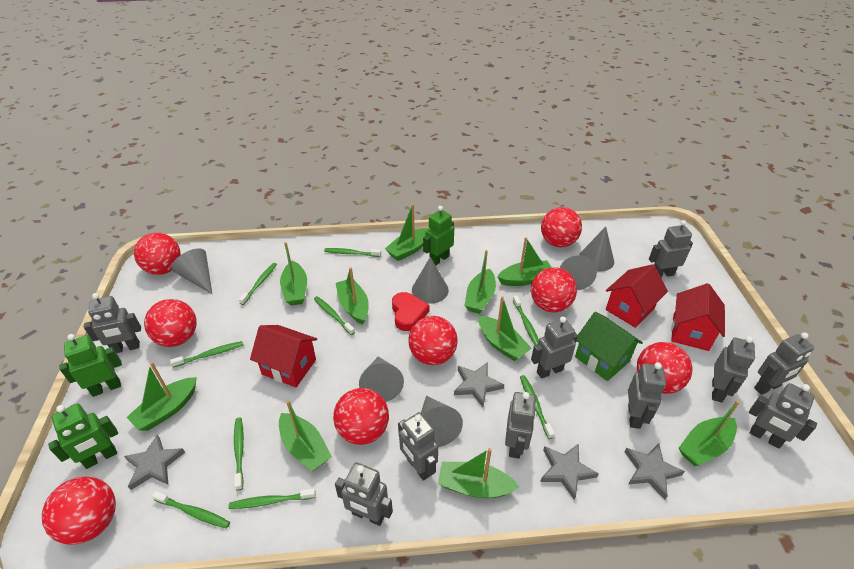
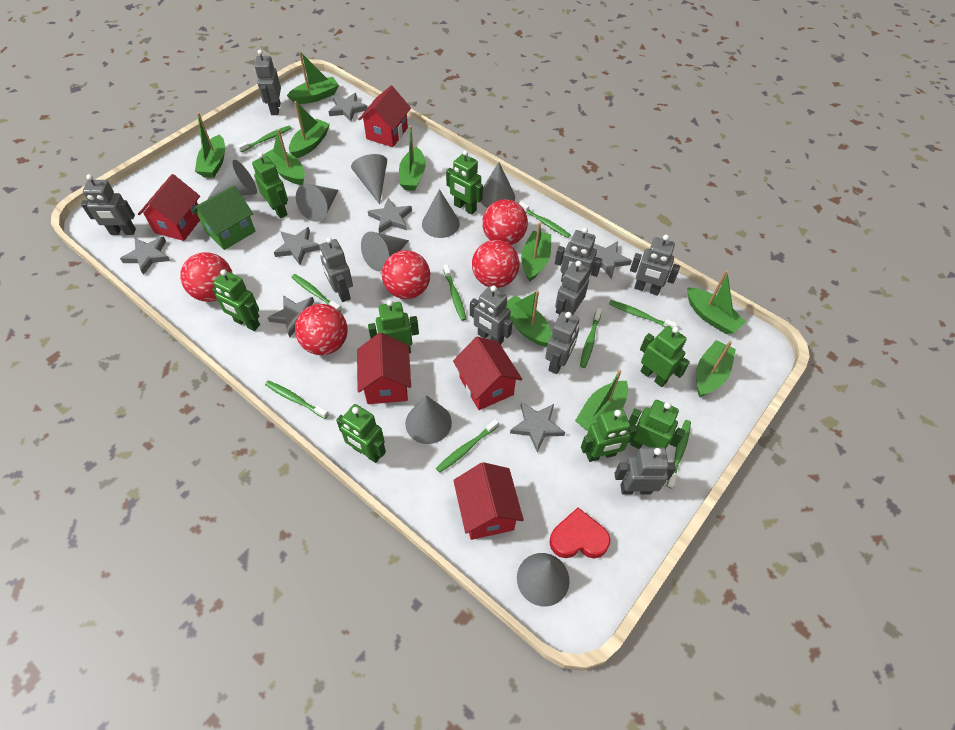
green robot: 3 -> 8
grey cone: 6 -> 8
grey robot: 10 -> 9
grey star: 4 -> 7
red ball: 8 -> 5
red house: 3 -> 5

